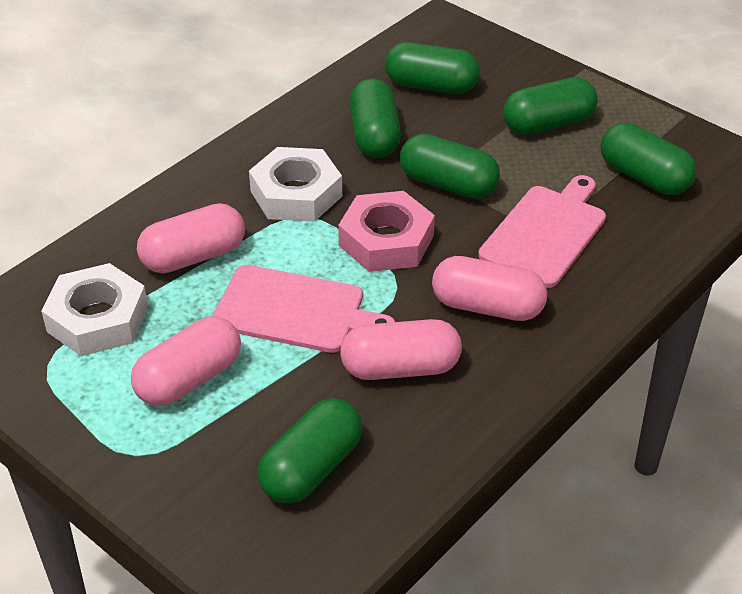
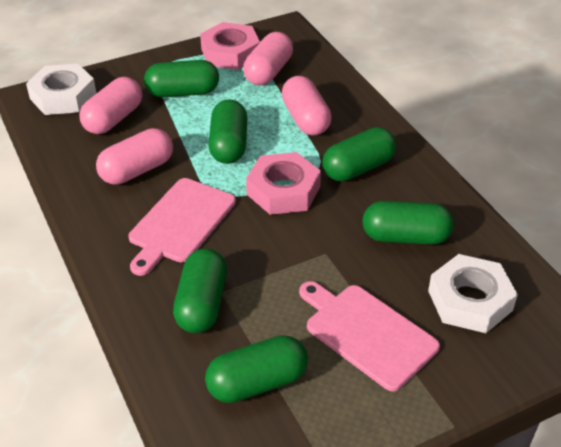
pink nut: 1 -> 2

